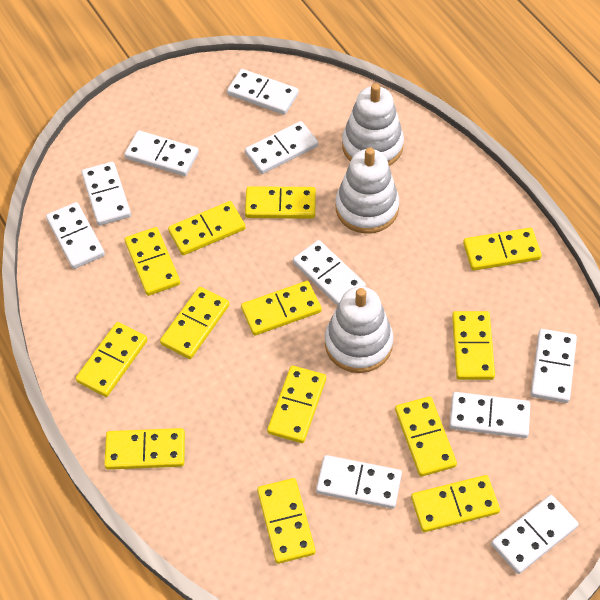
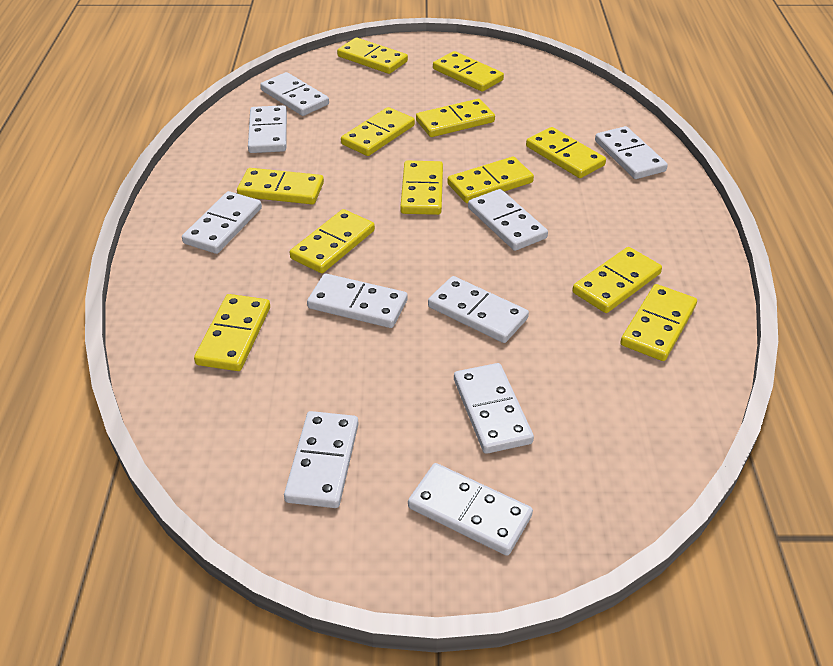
white stacking toy: 3 -> 0
yellow domino: 13 -> 12

